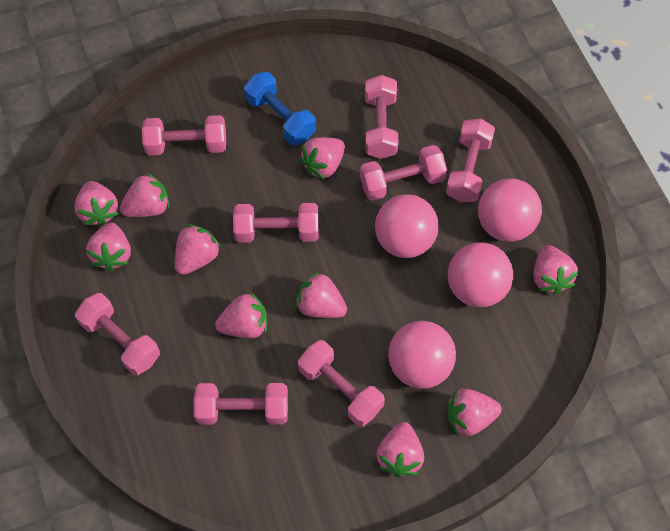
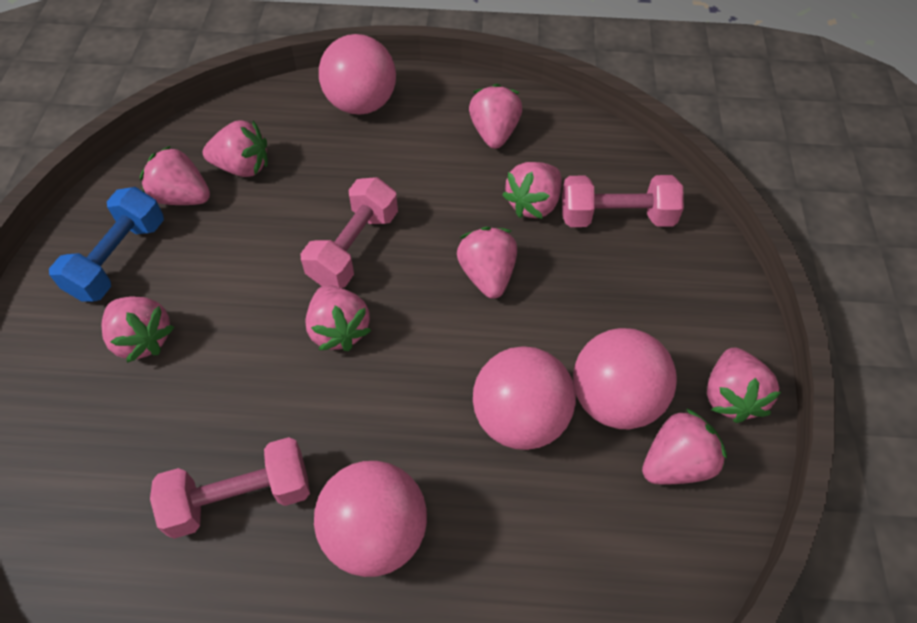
pink dumbbell: 8 -> 3
pink strawberry: 10 -> 9

